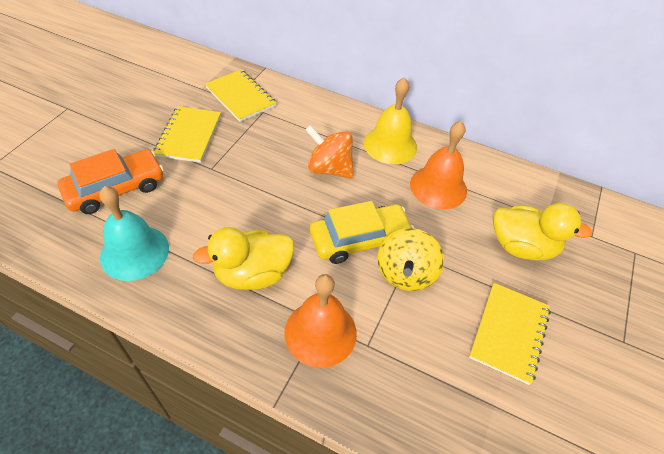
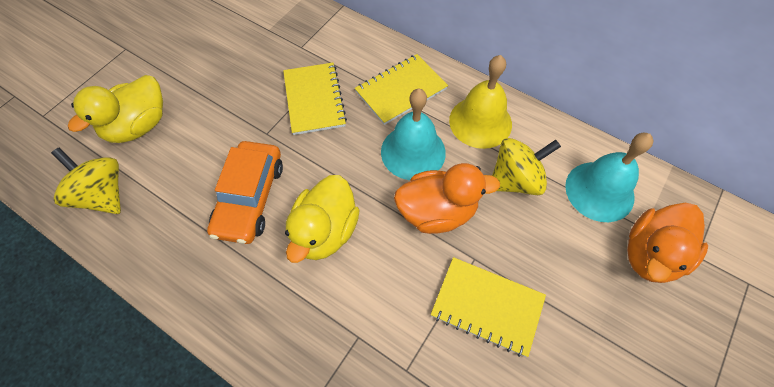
orange bell: 2 -> 0
orange duck: 0 -> 2
orange spinning top: 1 -> 0
turquoise bell: 1 -> 2
yellow car: 1 -> 0
yellow spinning top: 1 -> 2

